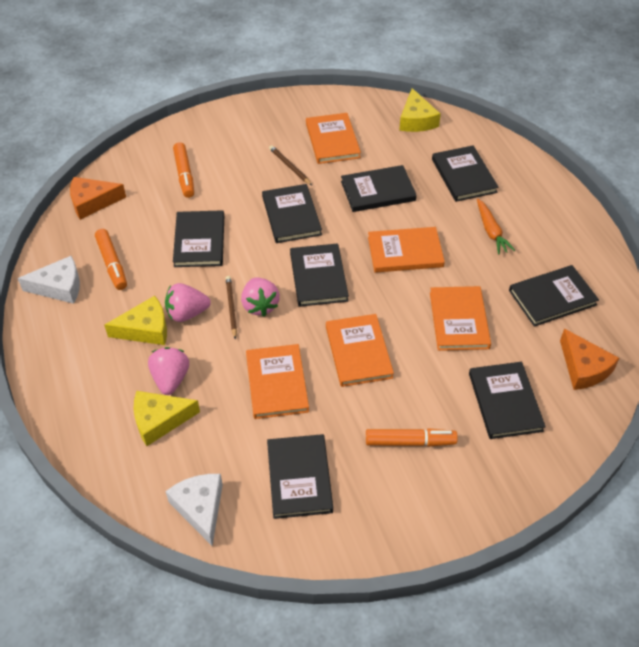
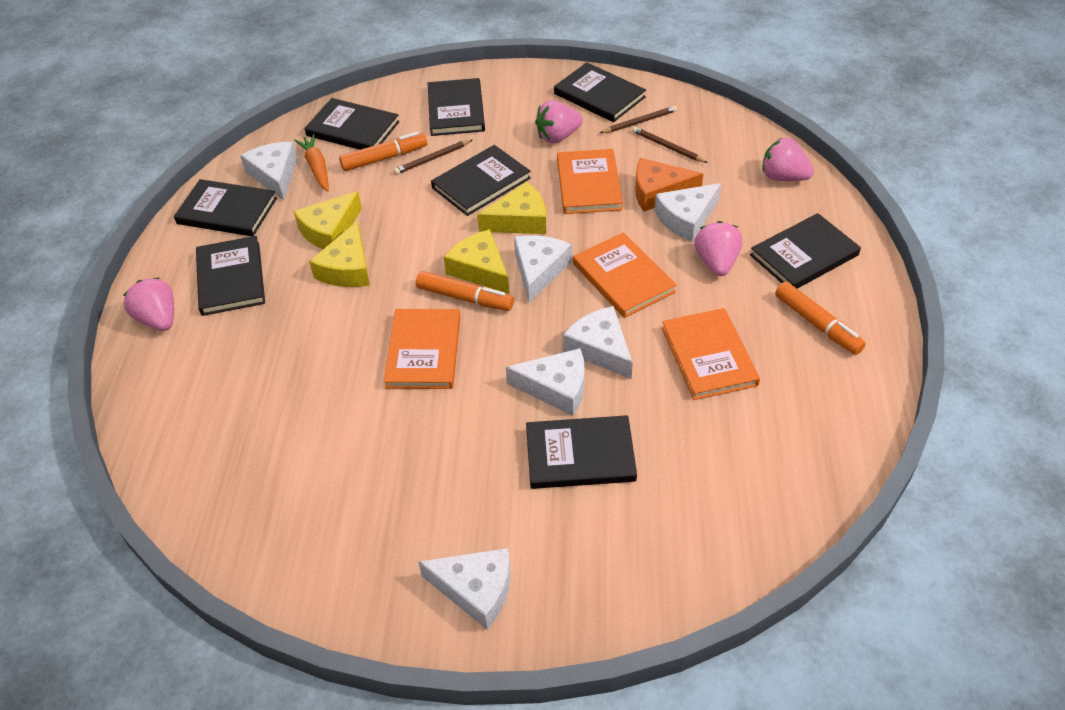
brown pencil: 2 -> 3
orange book: 5 -> 4
orange cheese: 2 -> 1
pink strawberry: 3 -> 4
white cheese: 2 -> 6
yellow cheese: 3 -> 4

